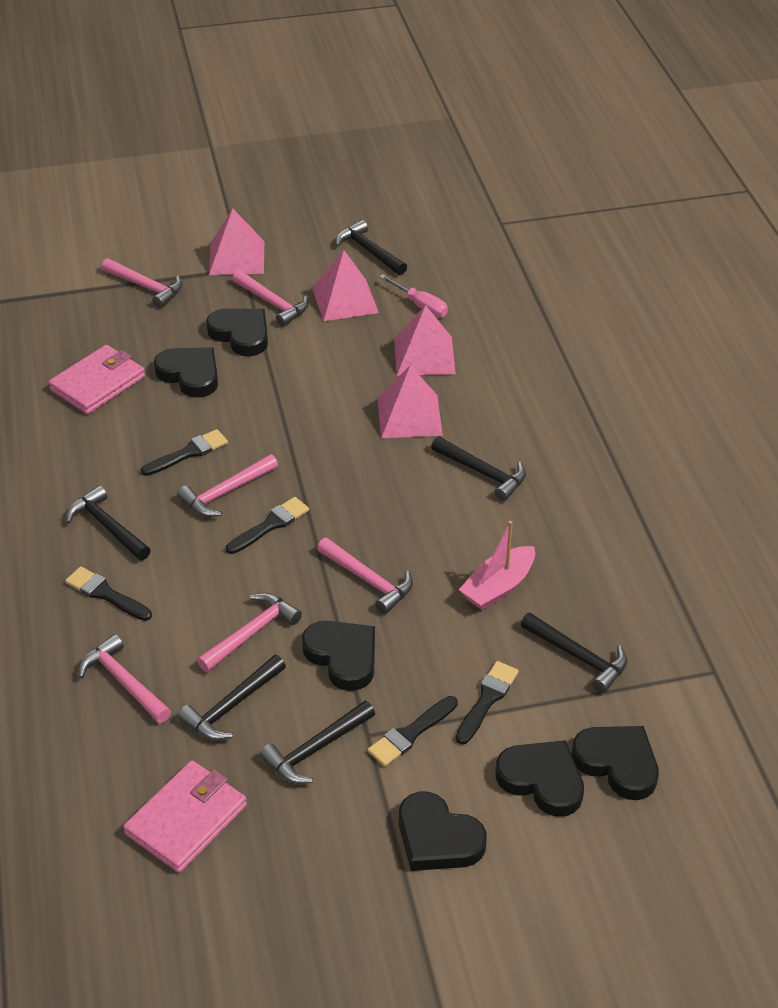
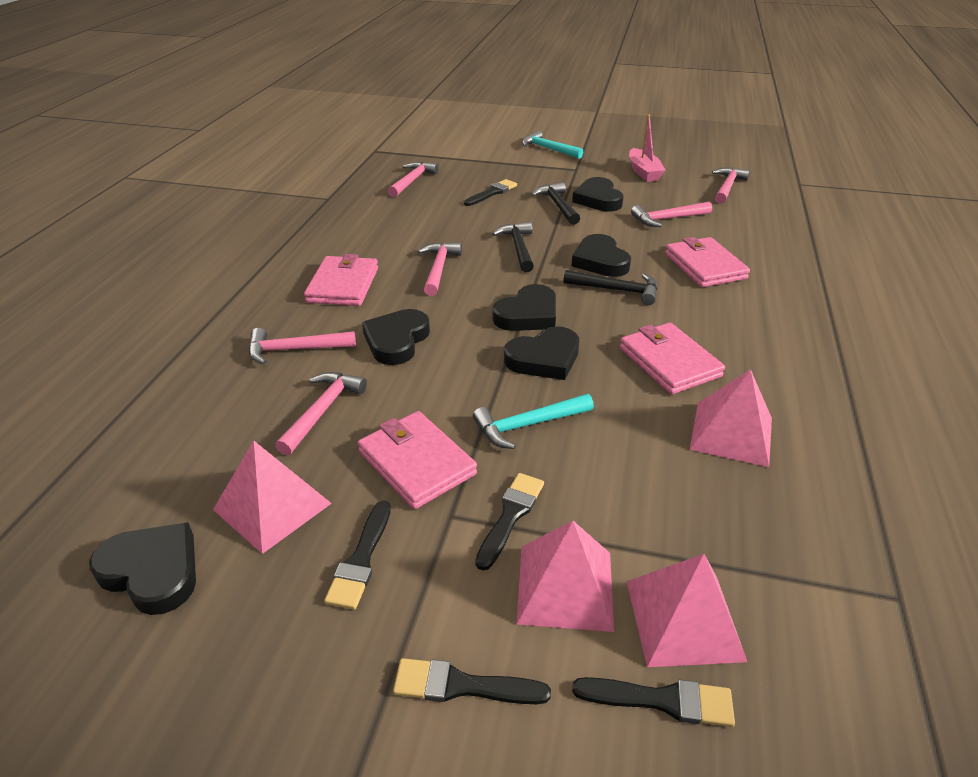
black hammer: 6 -> 3
pink screwdriver: 1 -> 0
pink wallet: 2 -> 4
turquoise hammer: 0 -> 2

